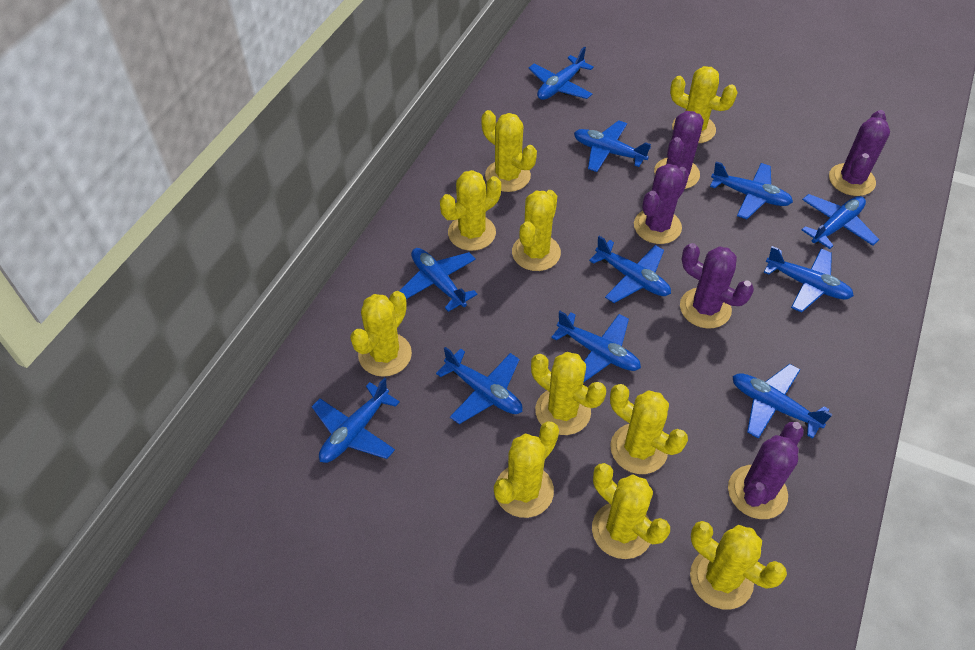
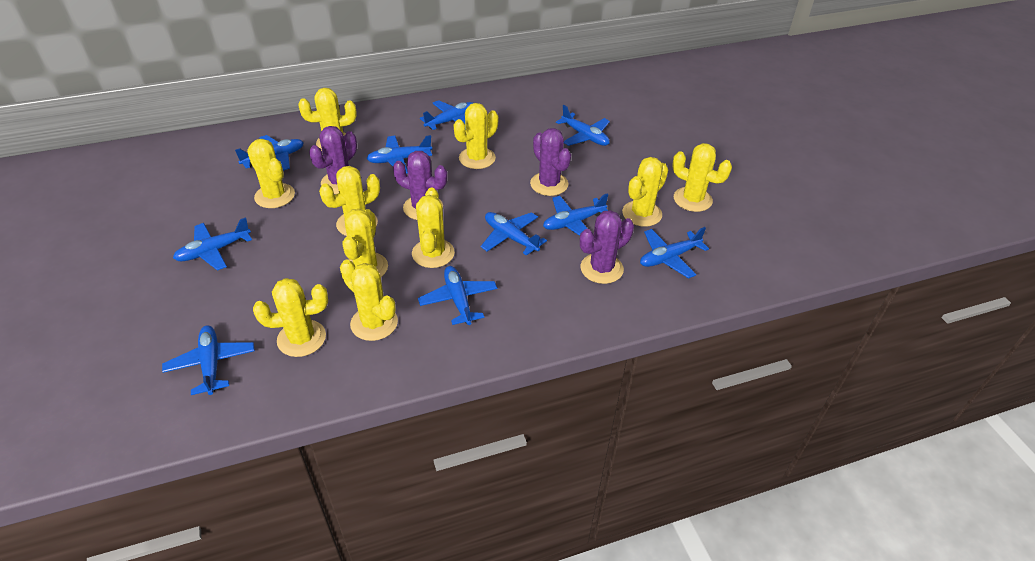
blue plane: 11 -> 10
purple cactus: 5 -> 4

